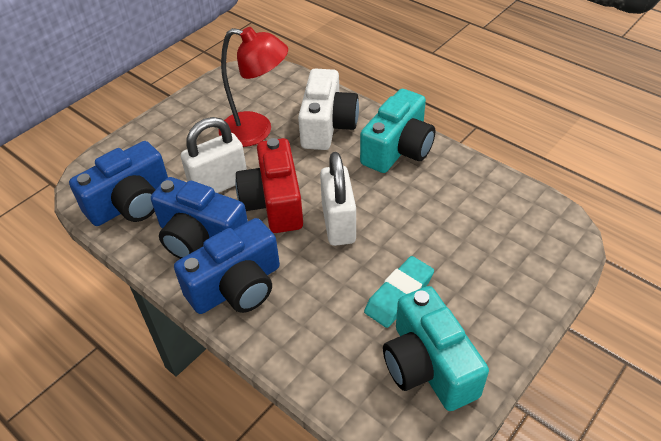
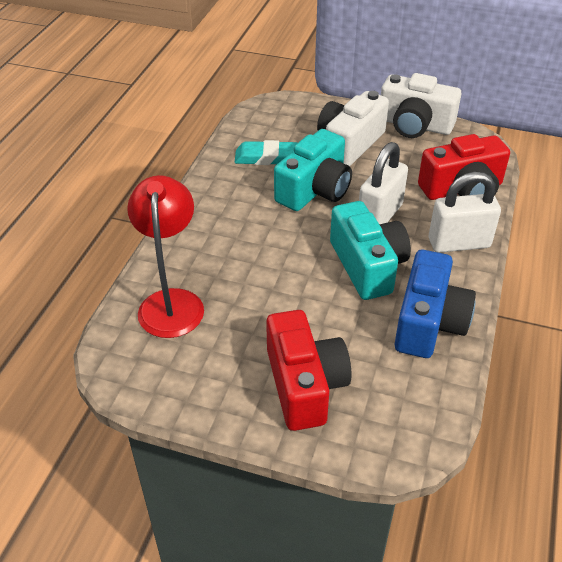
blue camera: 3 -> 1
red camera: 1 -> 2
white camera: 1 -> 2

